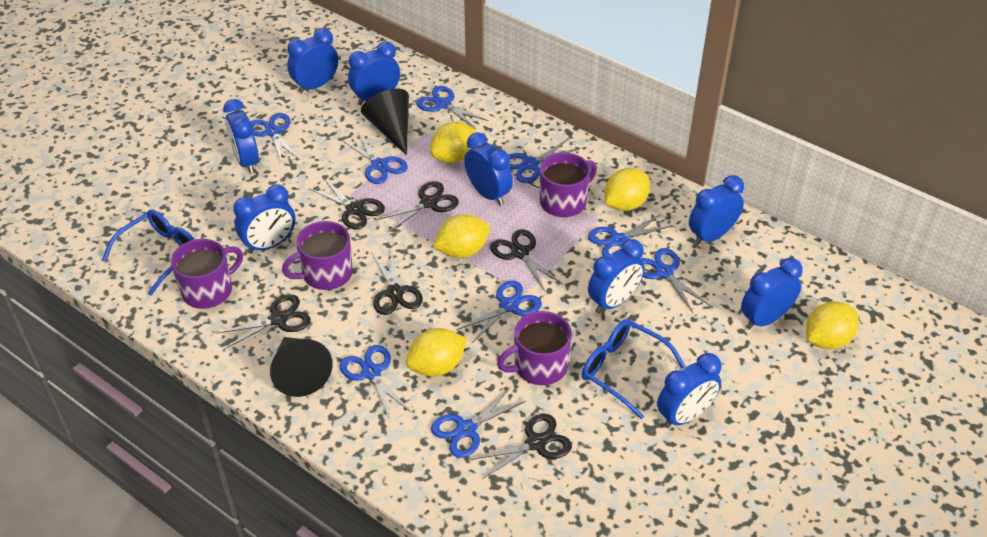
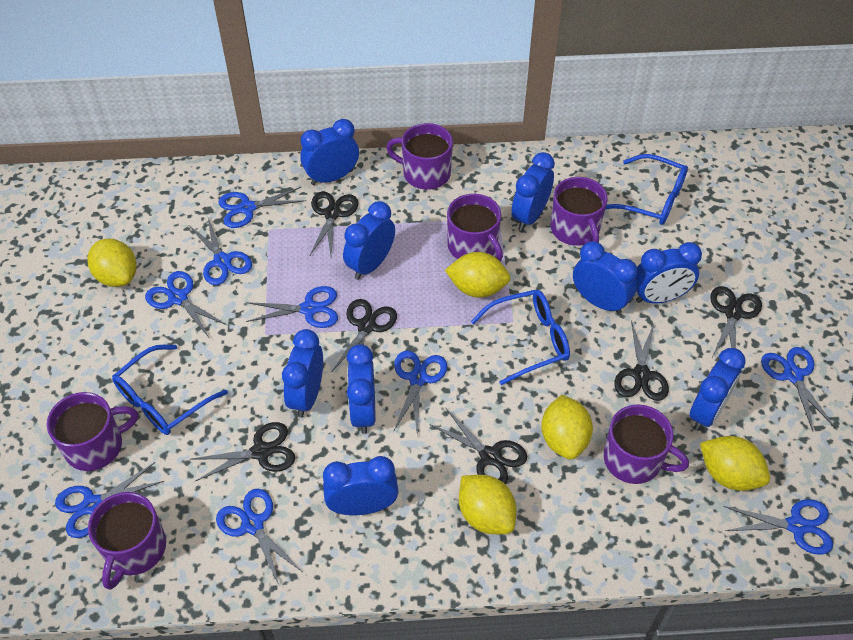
black cone: 2 -> 0
blue glasses: 2 -> 3
purple mug: 4 -> 6

